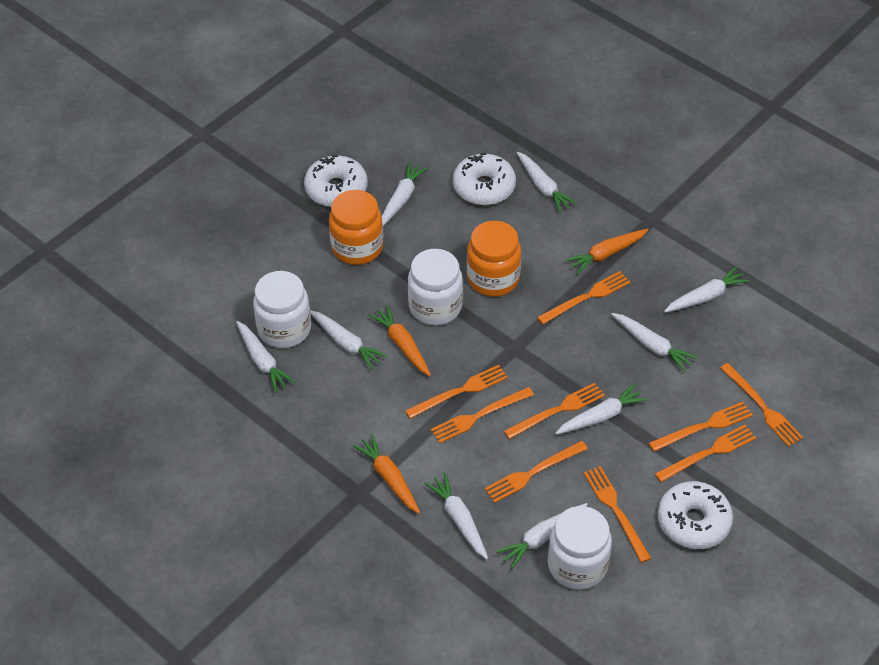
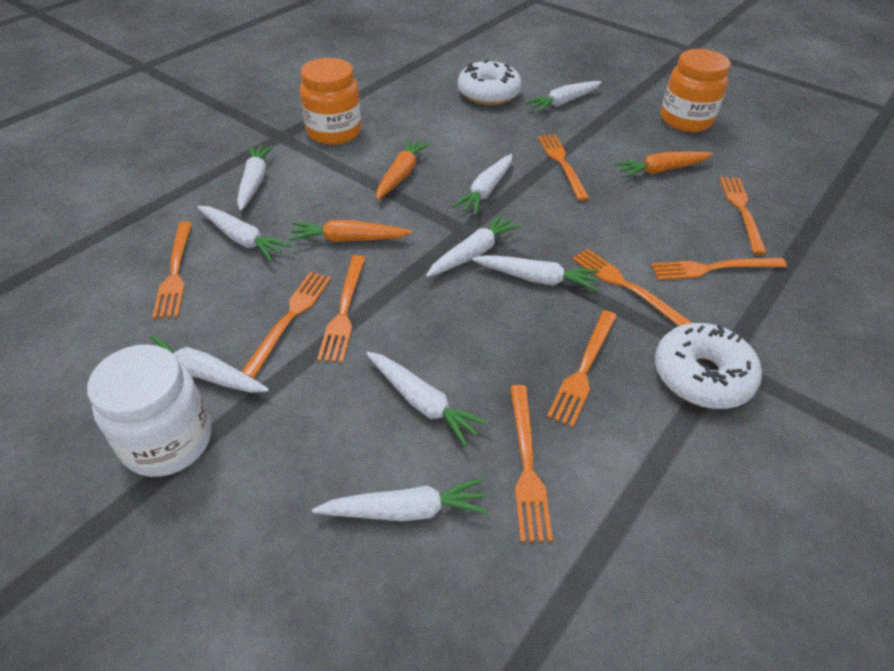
white donut: 3 -> 2
white jar: 3 -> 1

